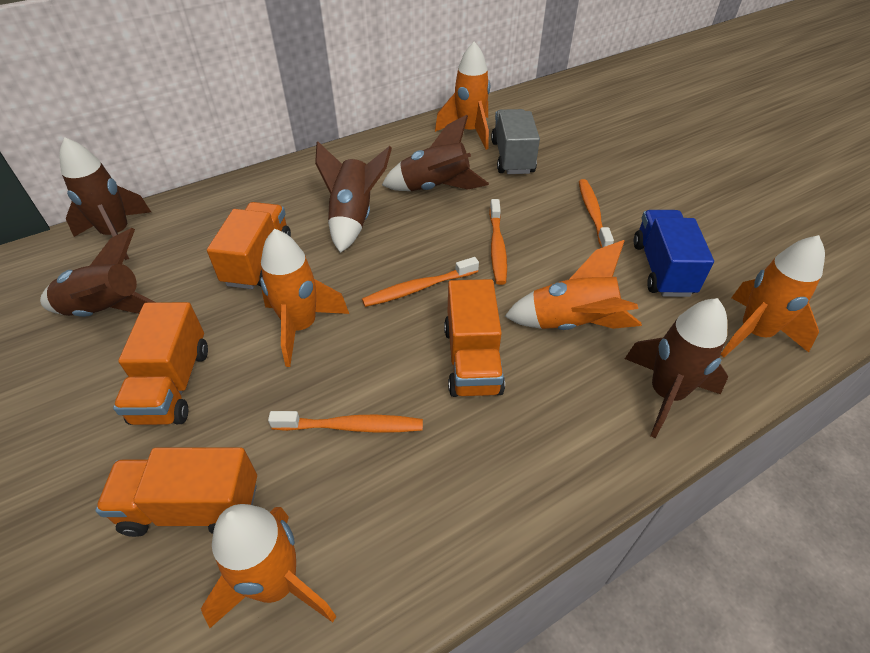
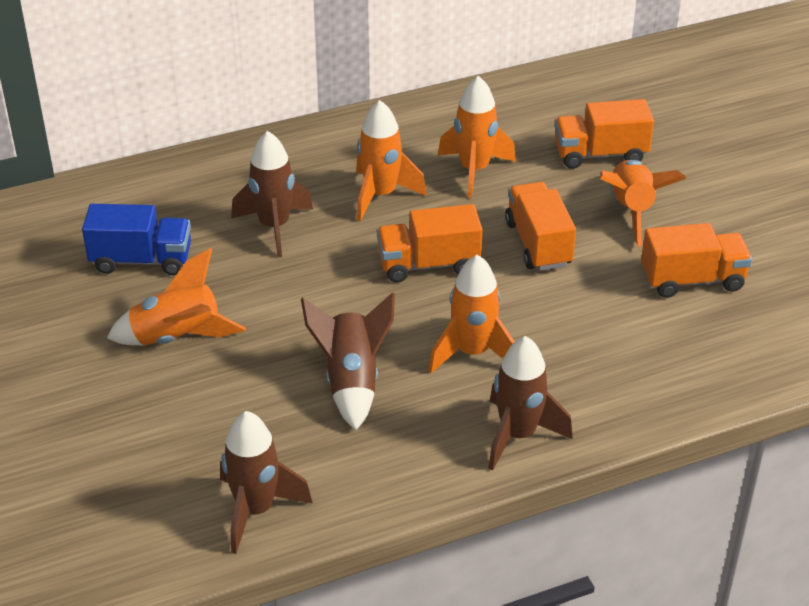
brown rocket: 5 -> 4
grey truck: 1 -> 0
orange toothbrush: 4 -> 0

